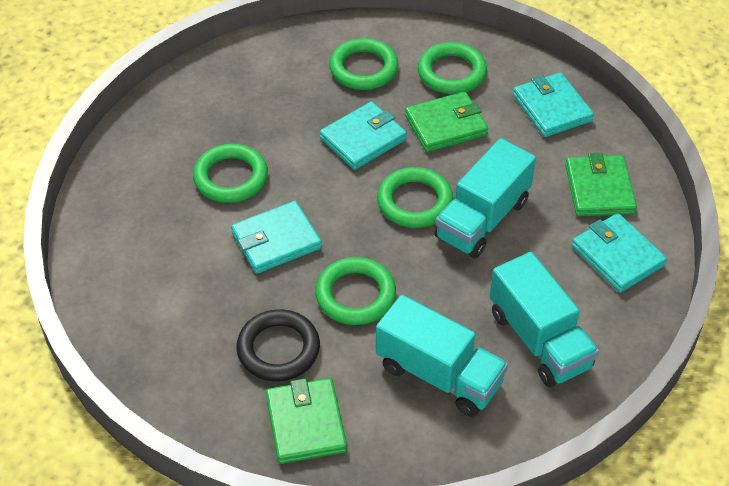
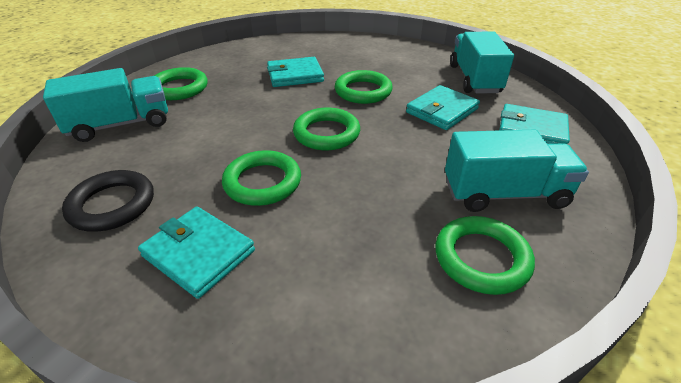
green wallet: 3 -> 0

